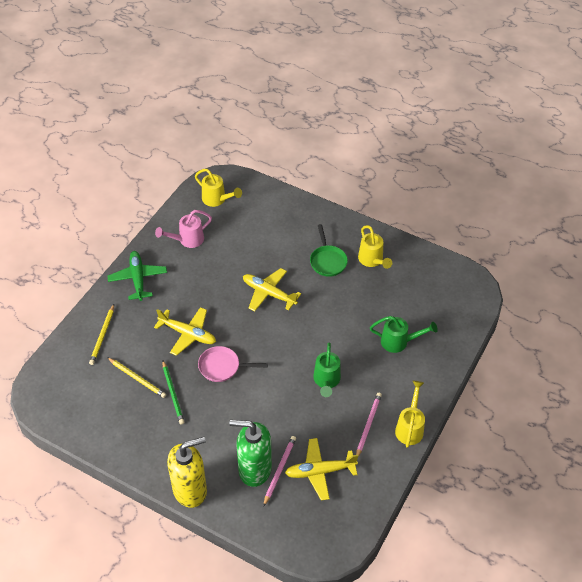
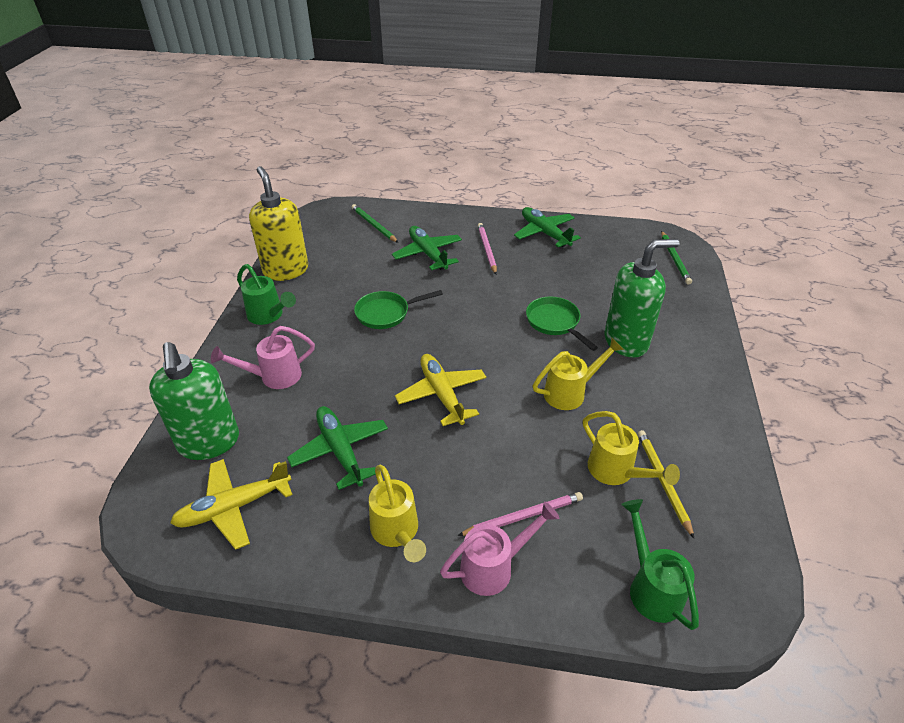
green pan: 1 -> 2
green pencil: 1 -> 2
green plane: 1 -> 3
green soap dispenser: 1 -> 2
pink pan: 1 -> 0
pink watering can: 1 -> 2
yellow pencil: 2 -> 1
yellow plane: 3 -> 2

